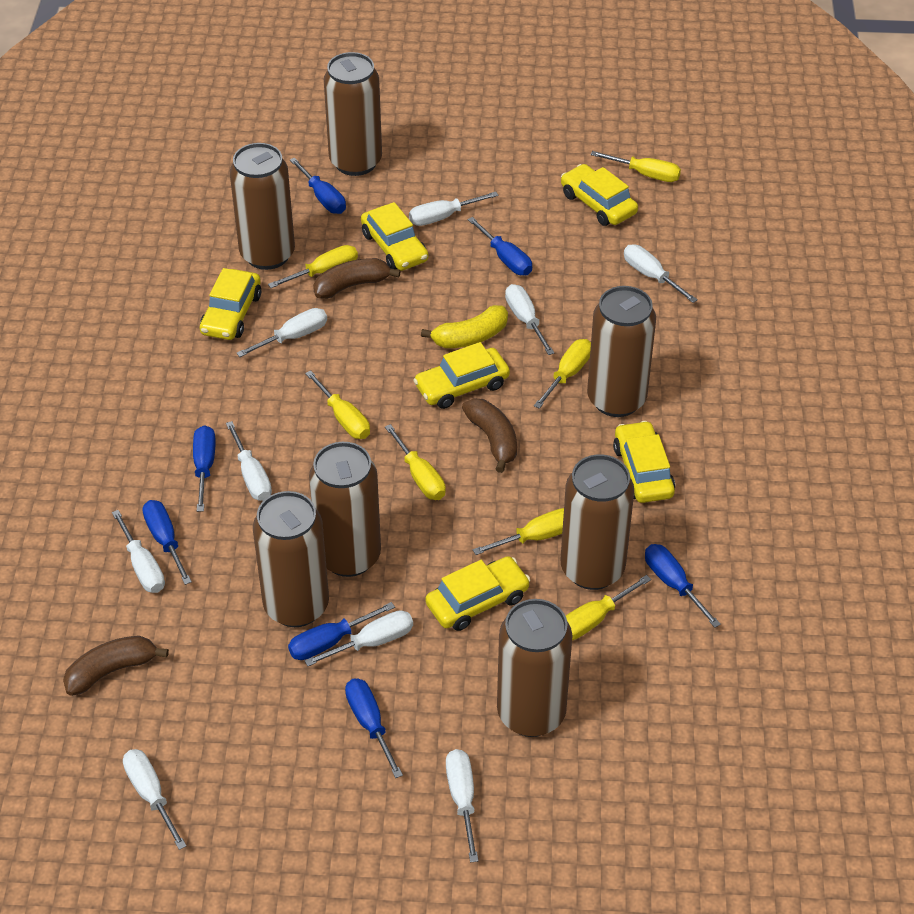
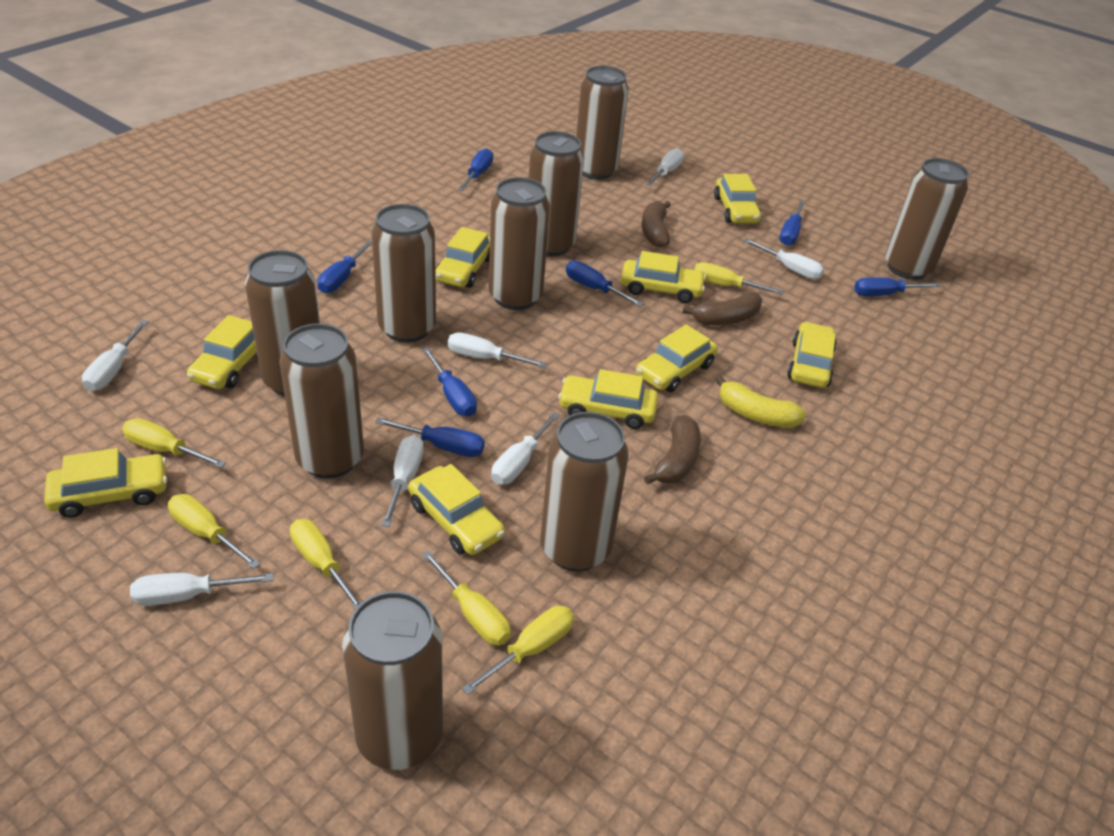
brown can: 7 -> 9
white screwdriver: 9 -> 7
yellow car: 6 -> 9
yellow screwdriver: 7 -> 6

